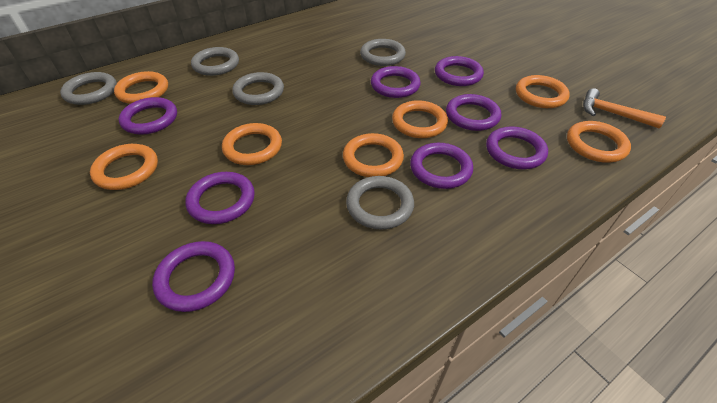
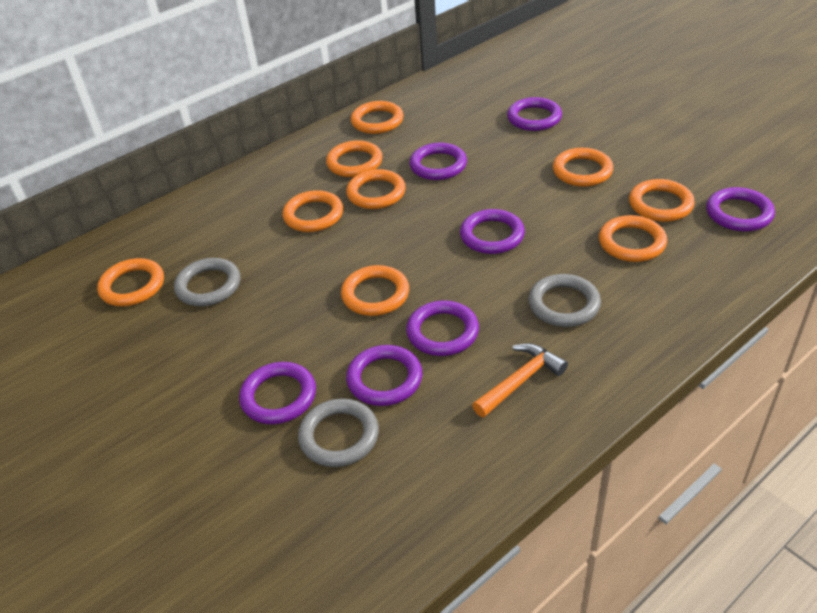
grey ring: 5 -> 3
orange ring: 7 -> 9
purple ring: 8 -> 7

